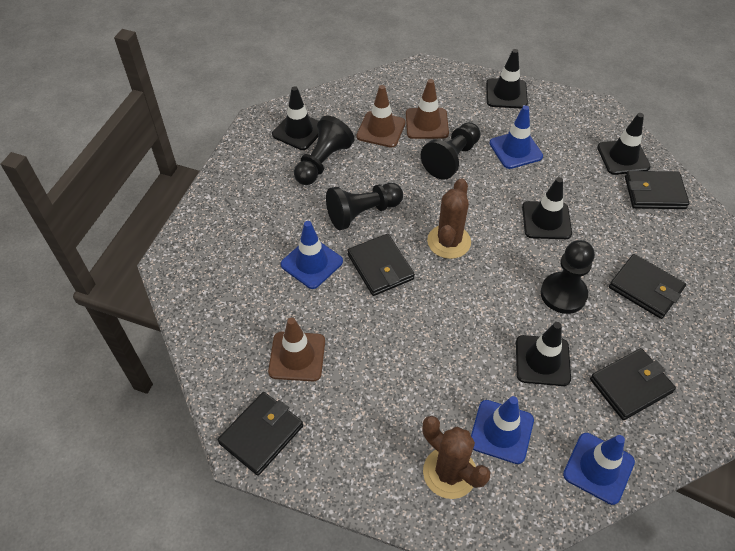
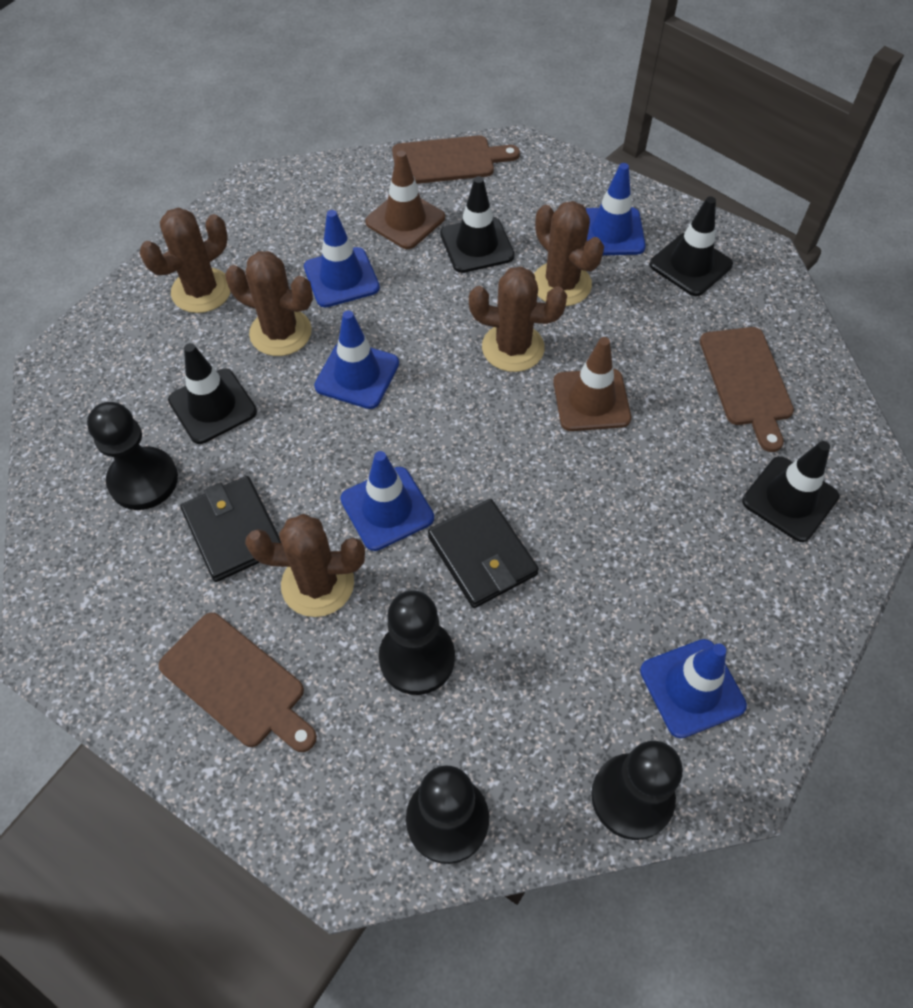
black traffic cone: 5 -> 4
black wallet: 5 -> 2
blue traffic cone: 4 -> 5
brown cactus: 2 -> 5
brown cutting board: 0 -> 3
brown traffic cone: 3 -> 2

